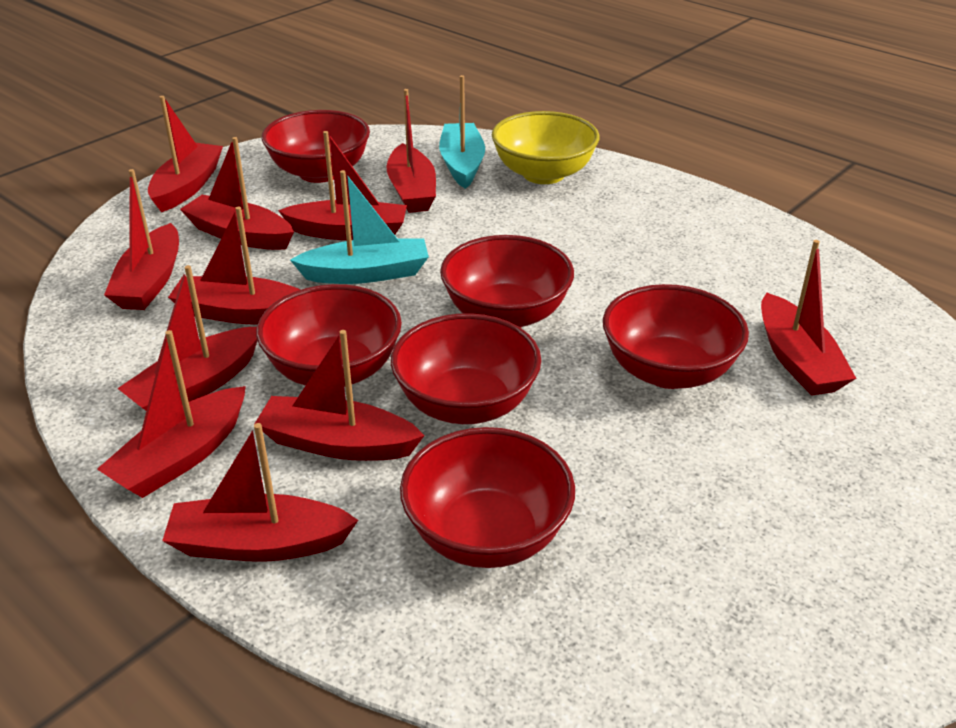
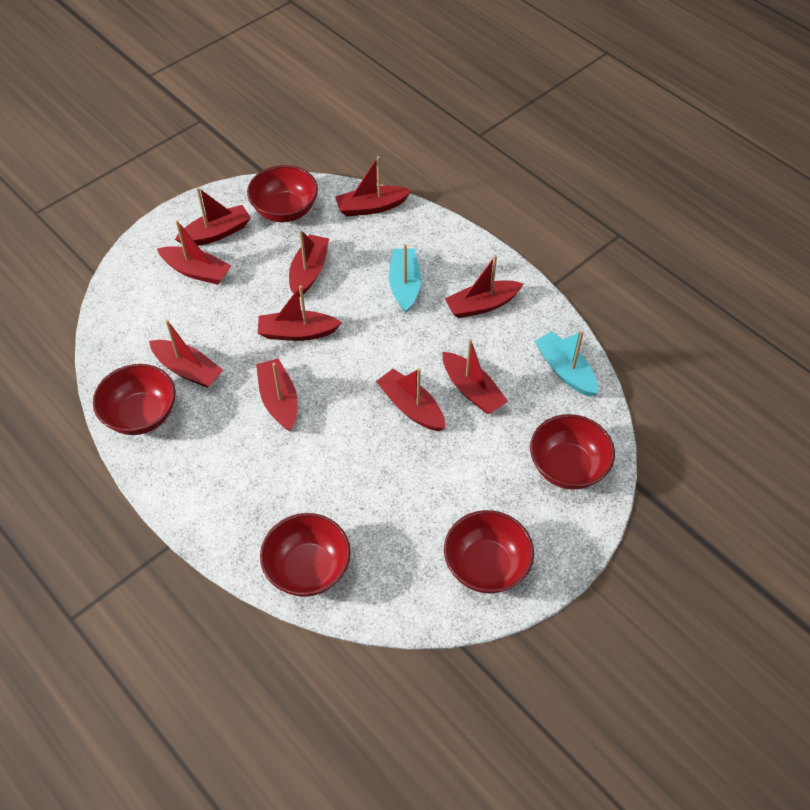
red boat: 11 -> 10
red bowl: 6 -> 5
yellow bowl: 1 -> 0

